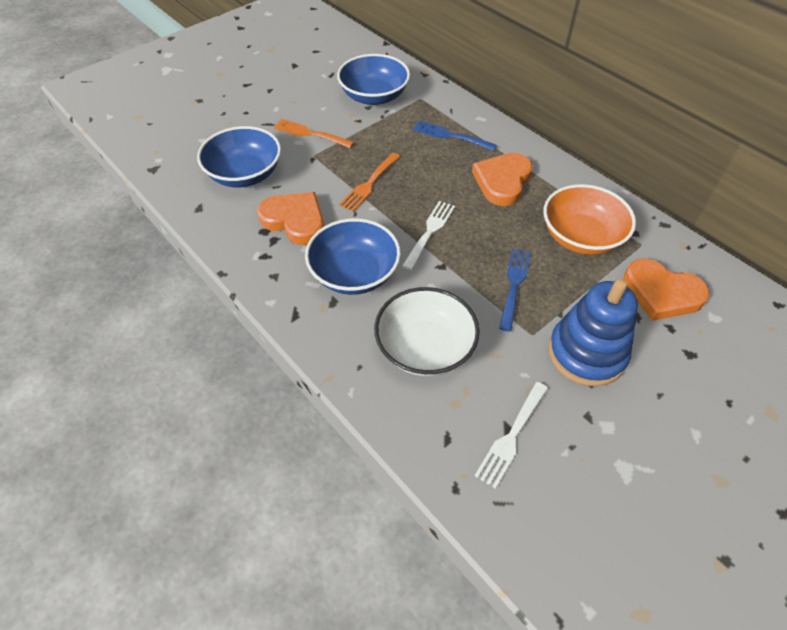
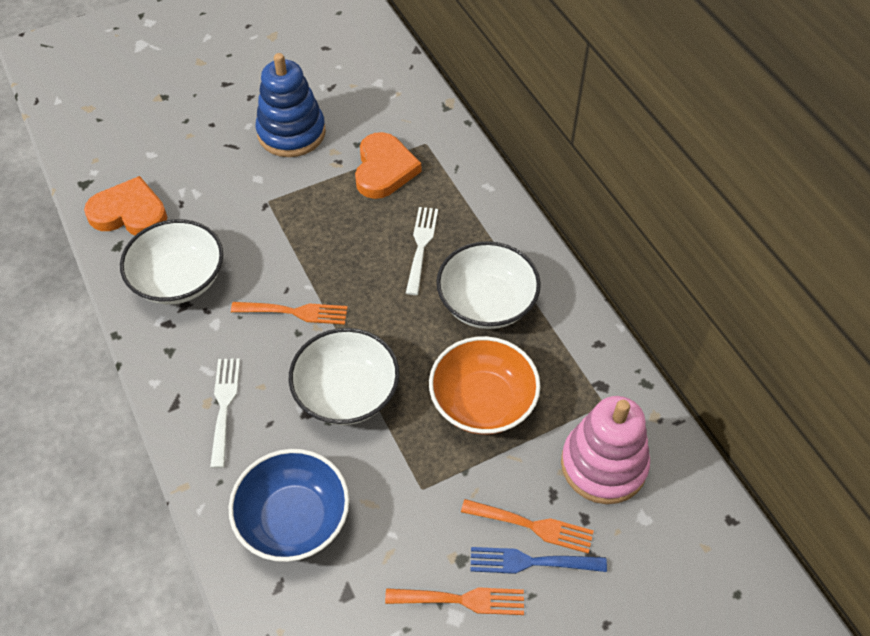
blue bowl: 3 -> 1
blue fork: 2 -> 1
orange fork: 2 -> 3
orange heart: 3 -> 2
pink stacking toy: 0 -> 1
white bowl: 1 -> 3

